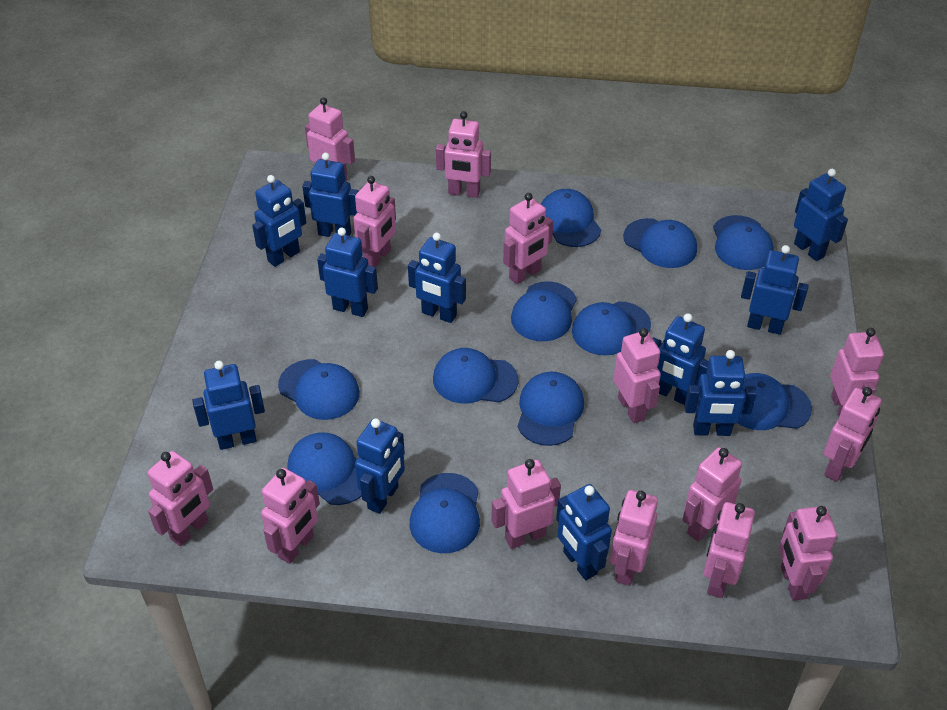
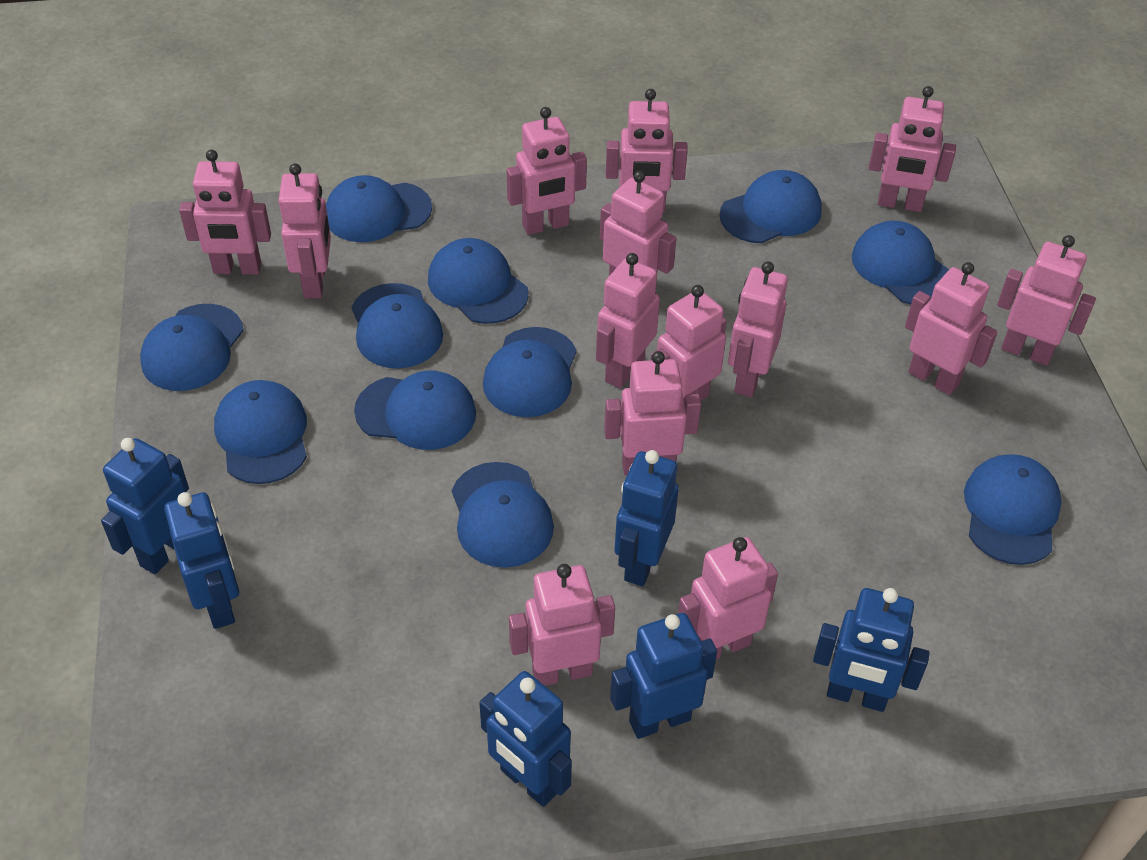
blue robot: 11 -> 6

